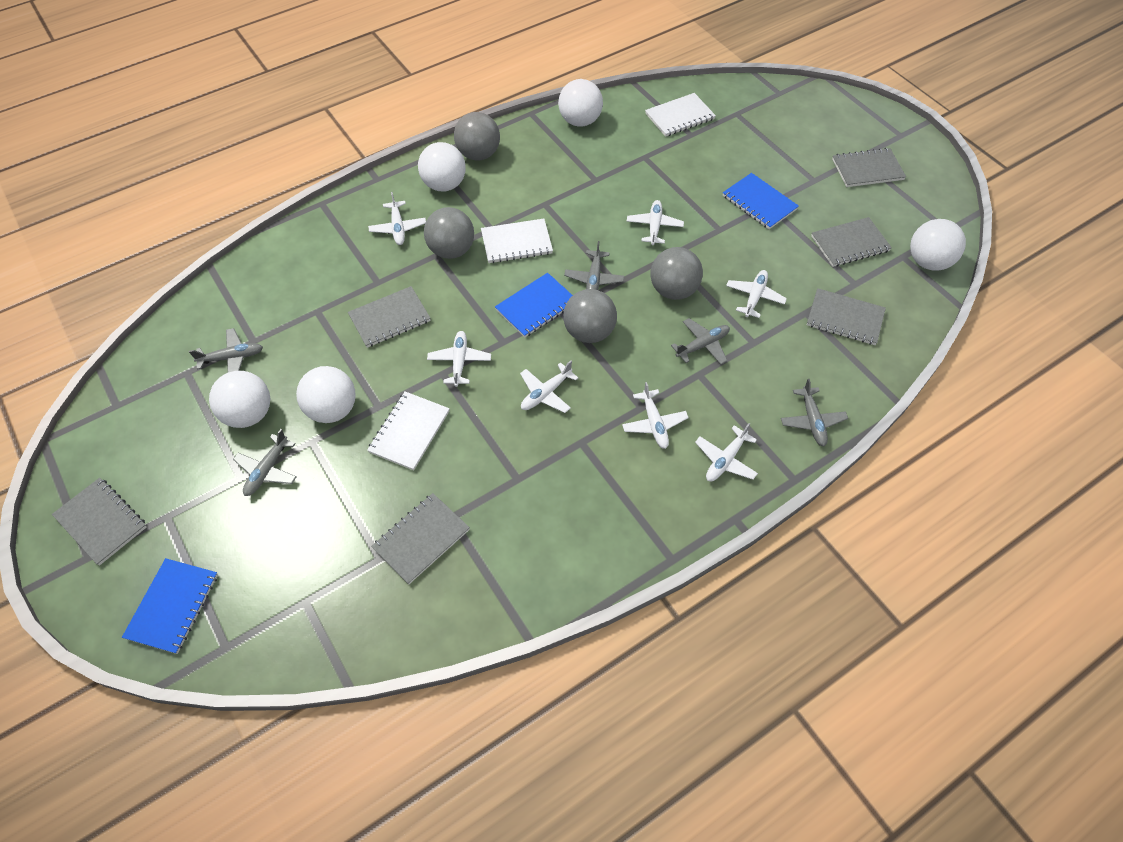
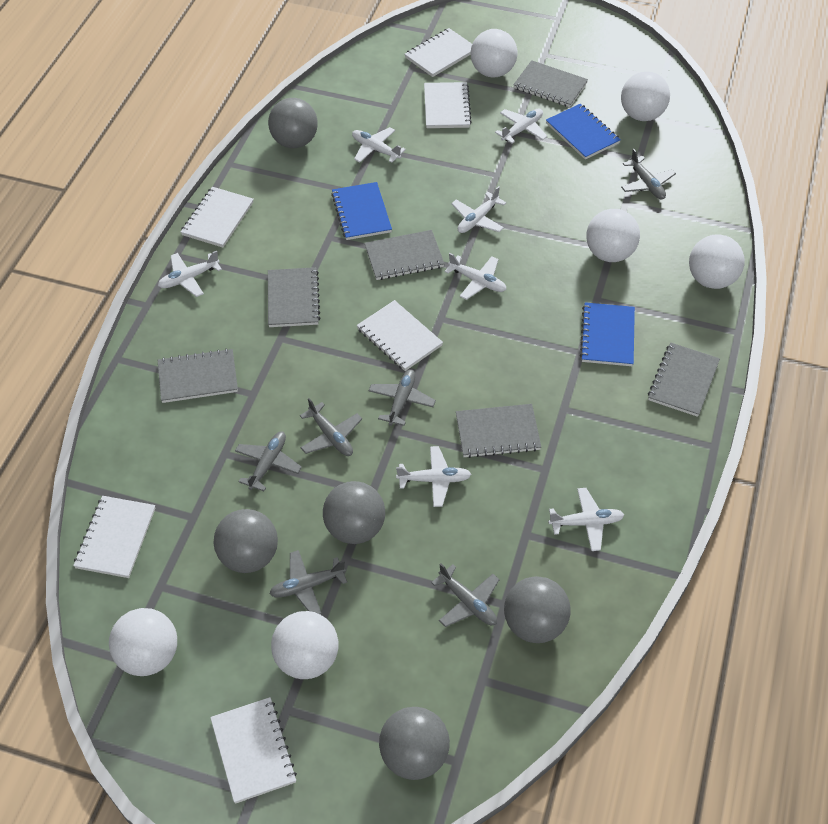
grey ball: 4 -> 5
grey plane: 5 -> 6
white ball: 5 -> 6
white notebook: 3 -> 6

